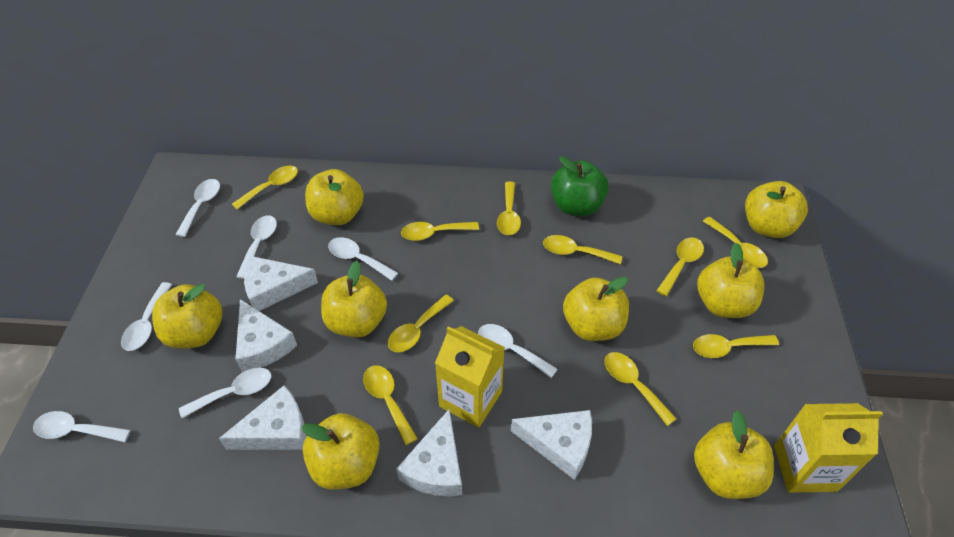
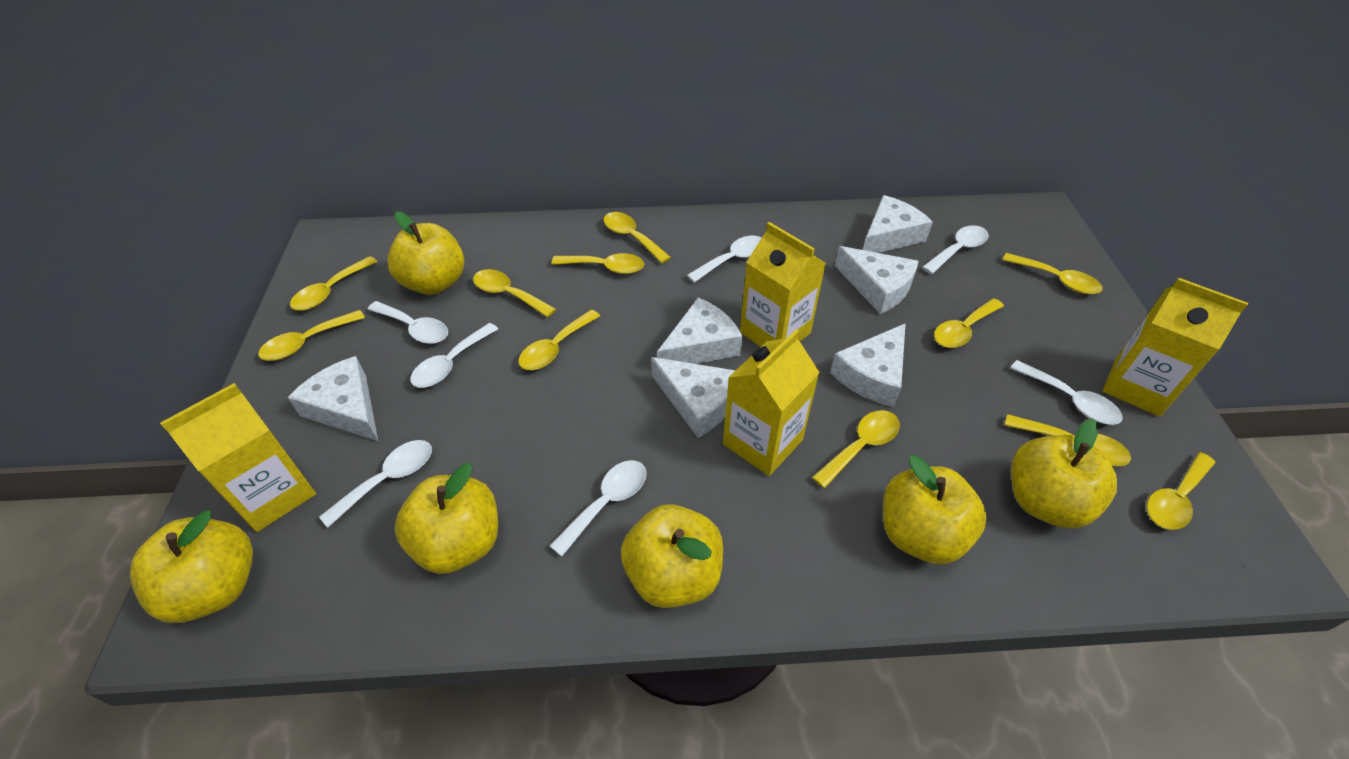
green apple: 1 -> 0
white cheese: 5 -> 6
yellow apple: 8 -> 6
yellow carton: 2 -> 4
yellow spoon: 10 -> 11

